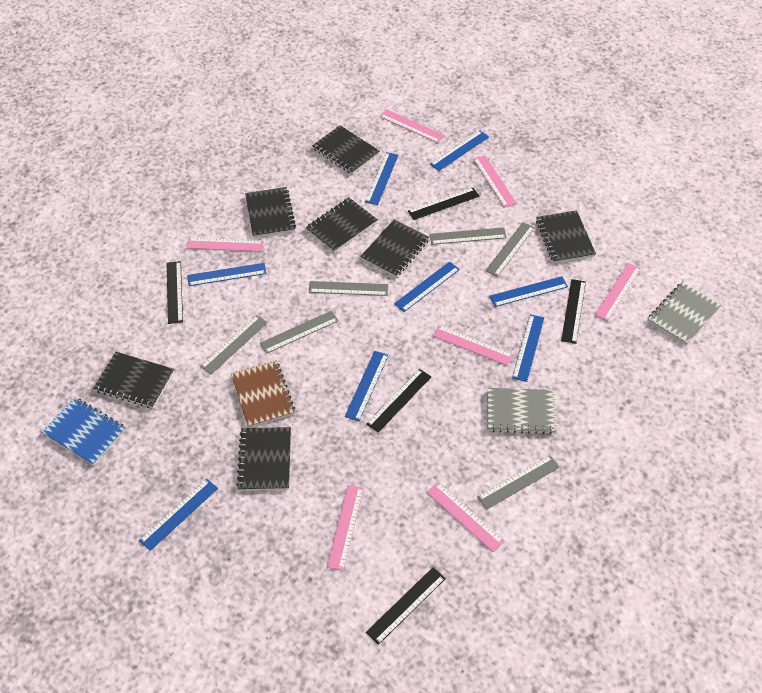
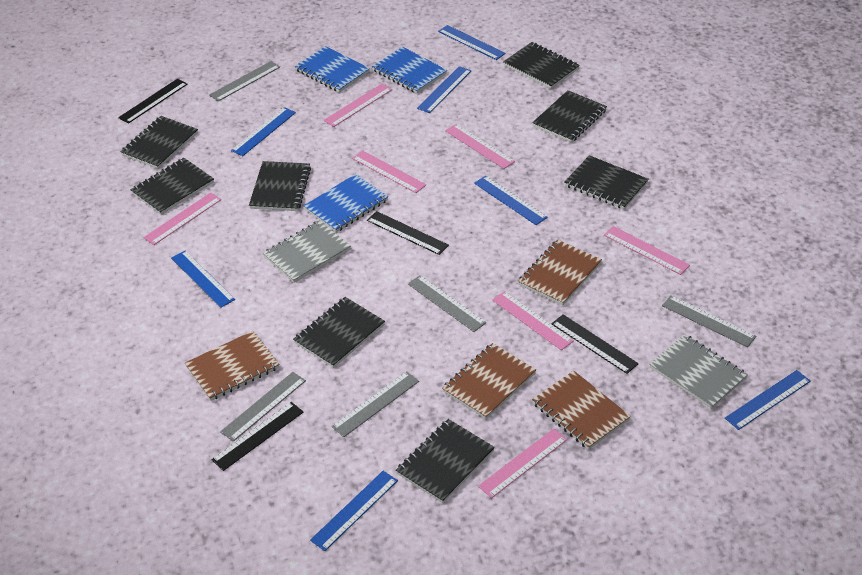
black notebook: 7 -> 8
black ruler: 5 -> 4
blue notebook: 1 -> 3
blue ruler: 8 -> 7
brown notebook: 1 -> 4
grey ruler: 6 -> 5

